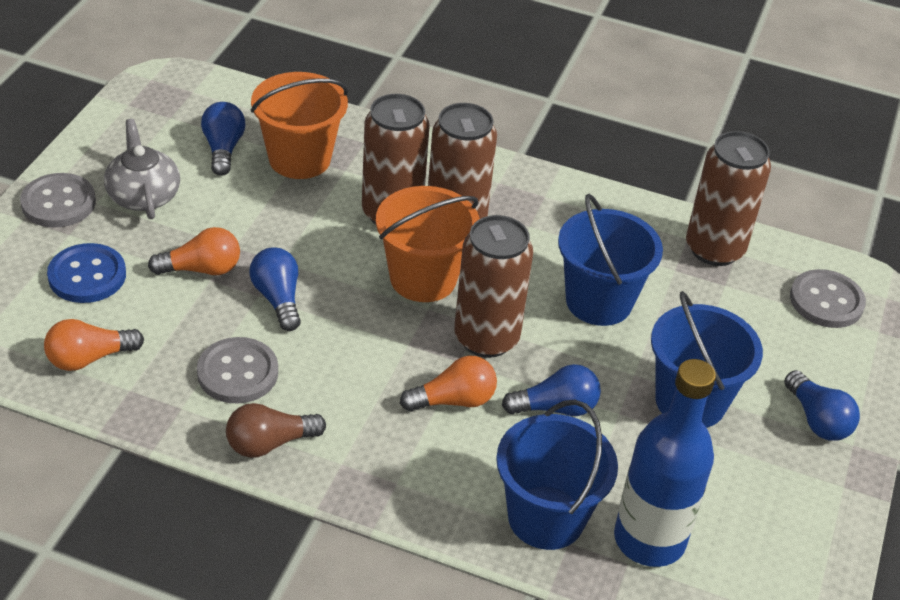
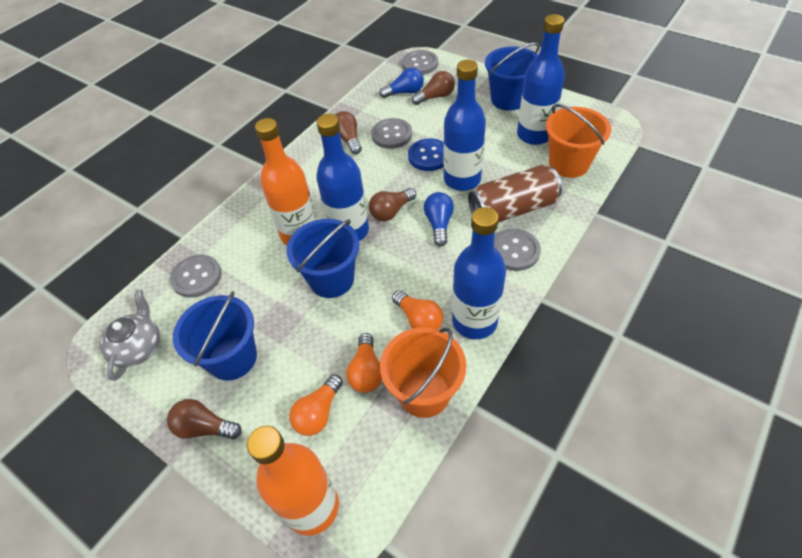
blue bottle: 1 -> 4
blue light bulb: 4 -> 2
brown can: 4 -> 1
brown light bulb: 1 -> 4
grey button: 3 -> 4
orange bottle: 0 -> 2

